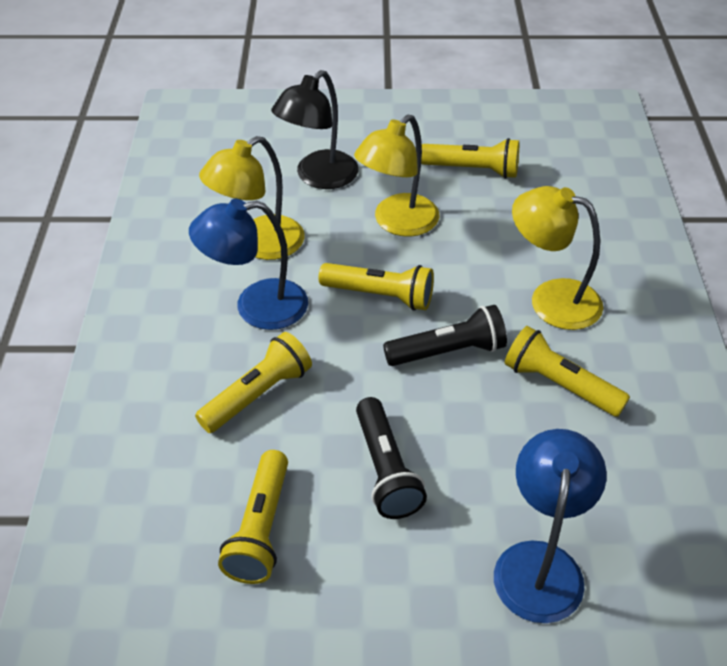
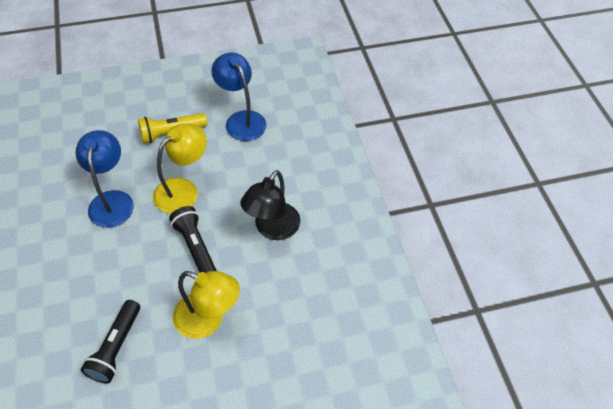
yellow flashlight: 5 -> 1
yellow lamp: 3 -> 2

